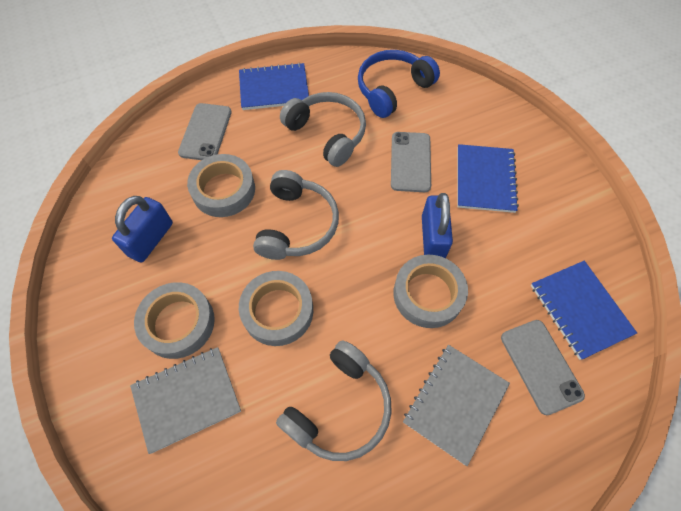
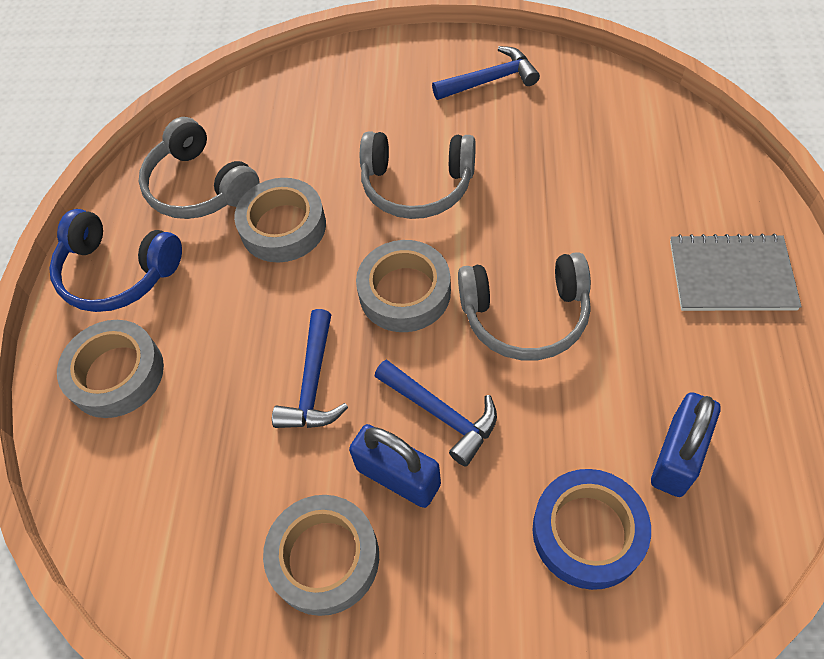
blue hammer: 0 -> 3
blue notebook: 3 -> 0
blue tape: 0 -> 1
grey notebook: 2 -> 1
grey phone: 3 -> 0

